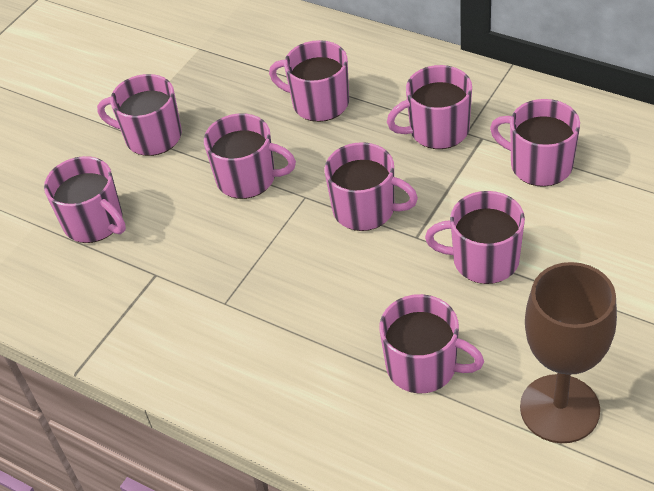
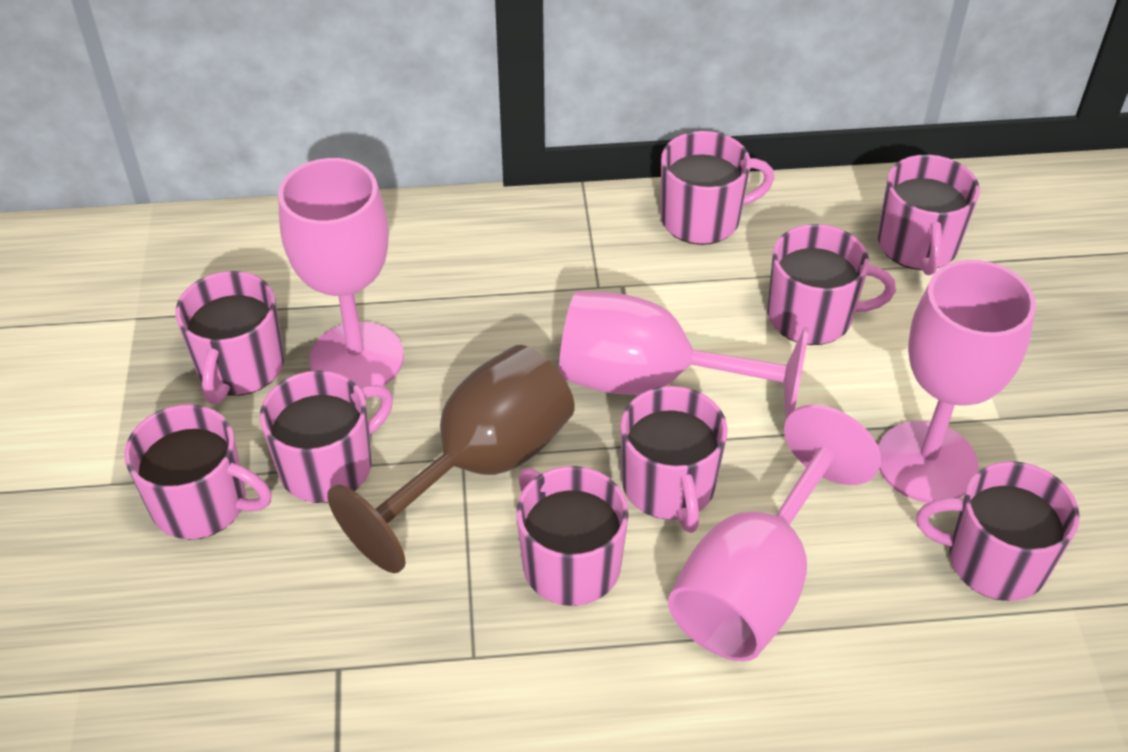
pink goblet: 0 -> 4

